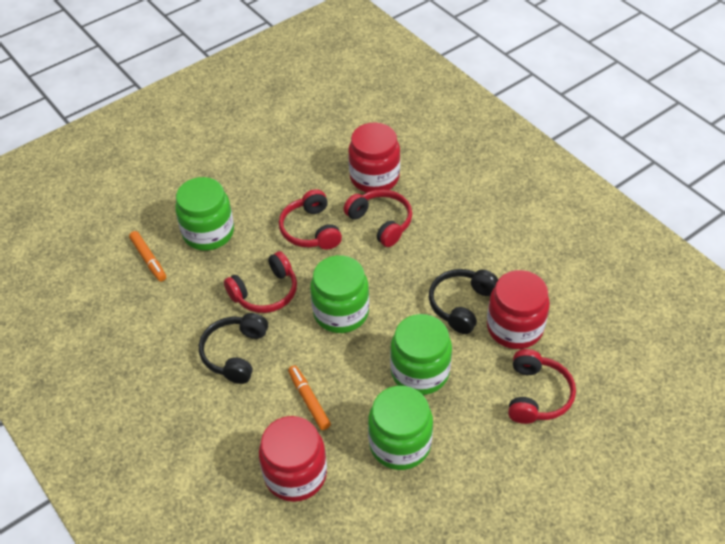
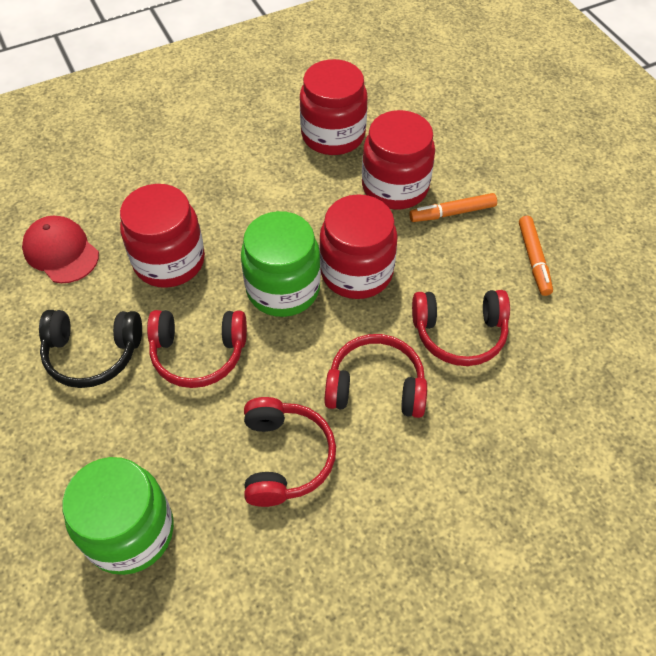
black headphones: 2 -> 1
green jar: 4 -> 2
red cap: 0 -> 1
red jar: 3 -> 4

